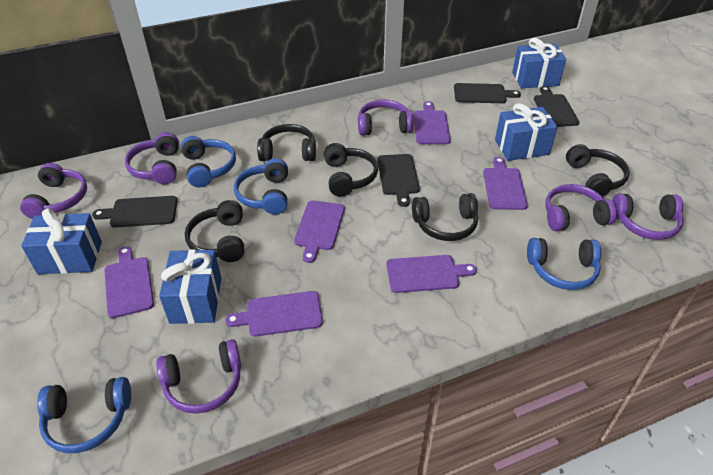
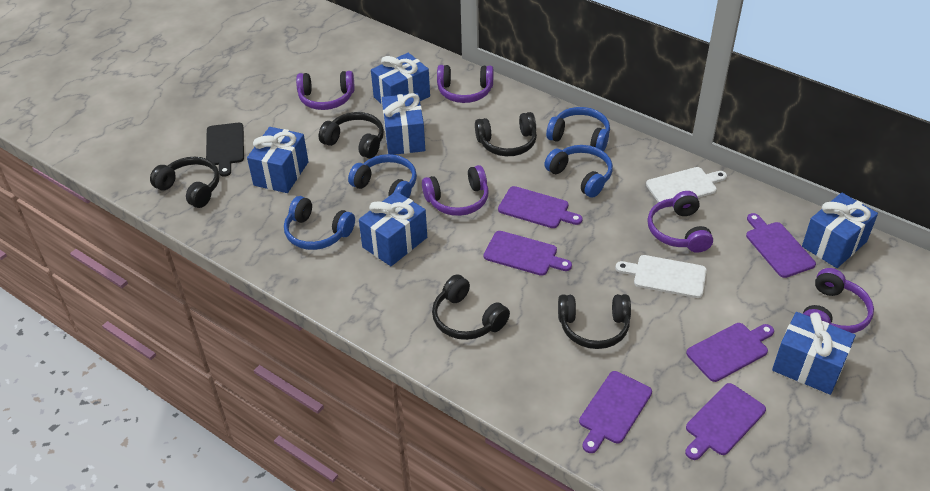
black cutting board: 4 -> 1
blue gift: 4 -> 6
purple headphones: 6 -> 5
white cutting board: 0 -> 2

